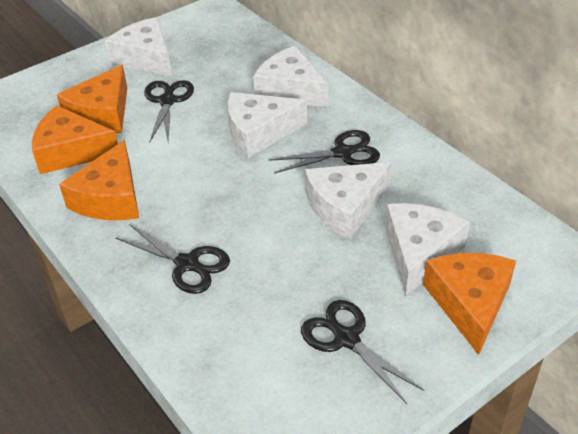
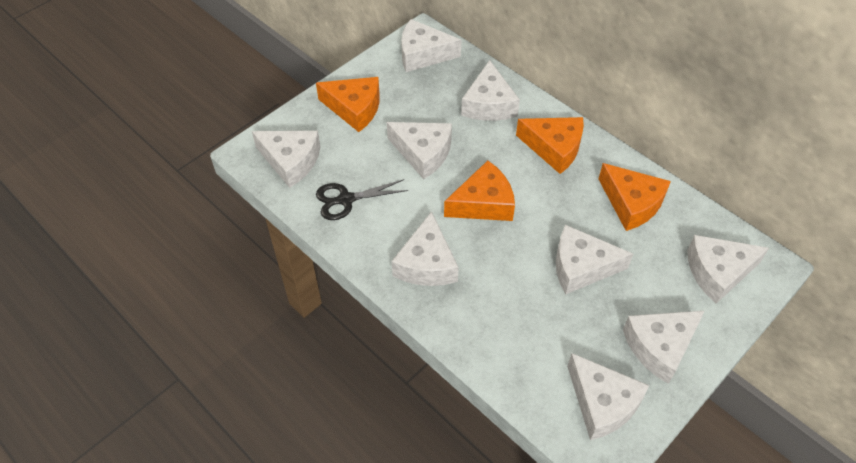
black scissors: 4 -> 1
white cheese: 5 -> 9

